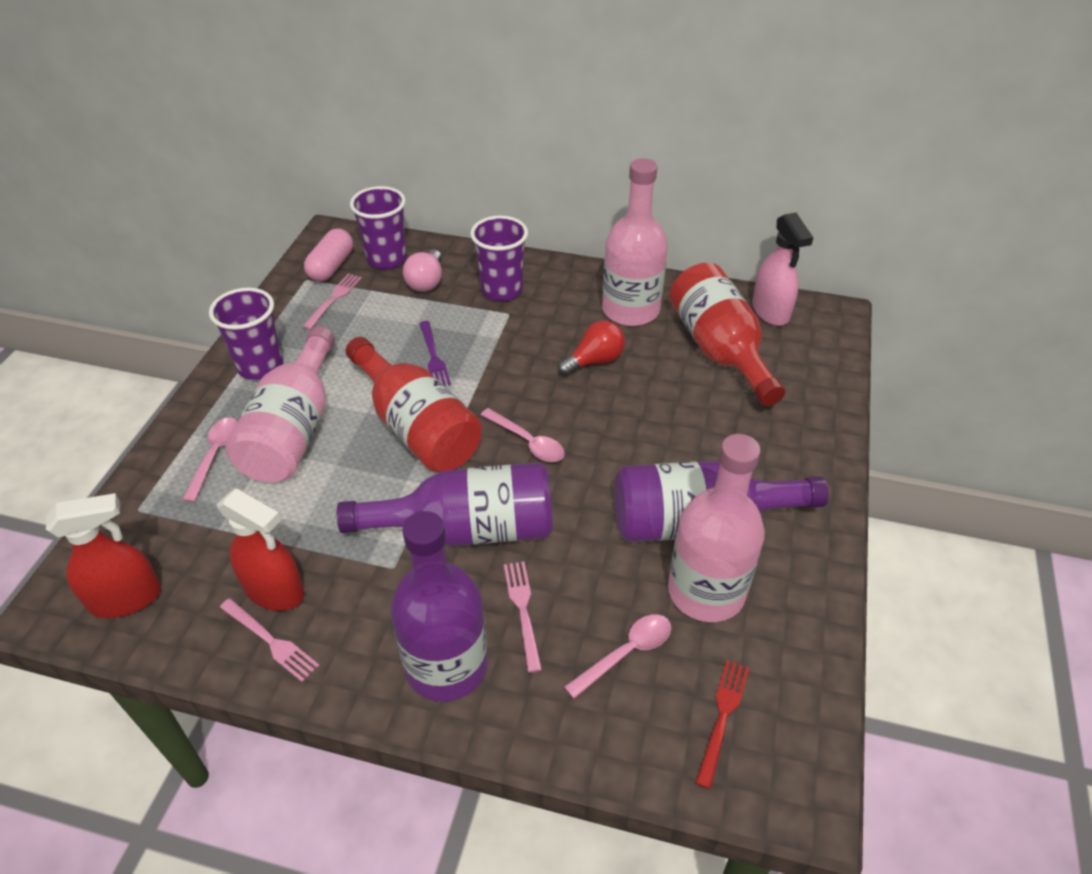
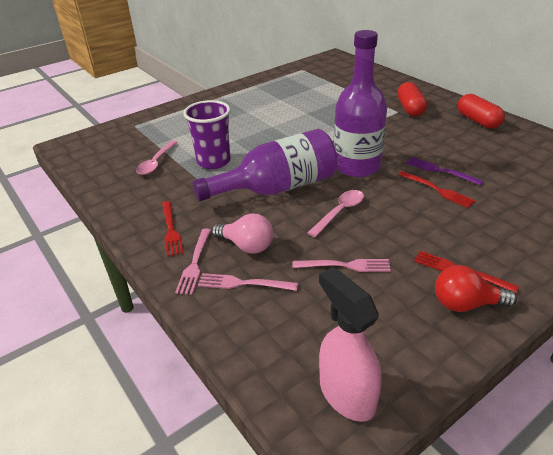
pink bottle: 3 -> 0
pink capsule: 1 -> 0
pink spoon: 3 -> 2
purple bottle: 3 -> 2
purple cup: 3 -> 1
red bottle: 2 -> 0
red capsule: 0 -> 2
red fork: 1 -> 3
red spray bottle: 2 -> 0

